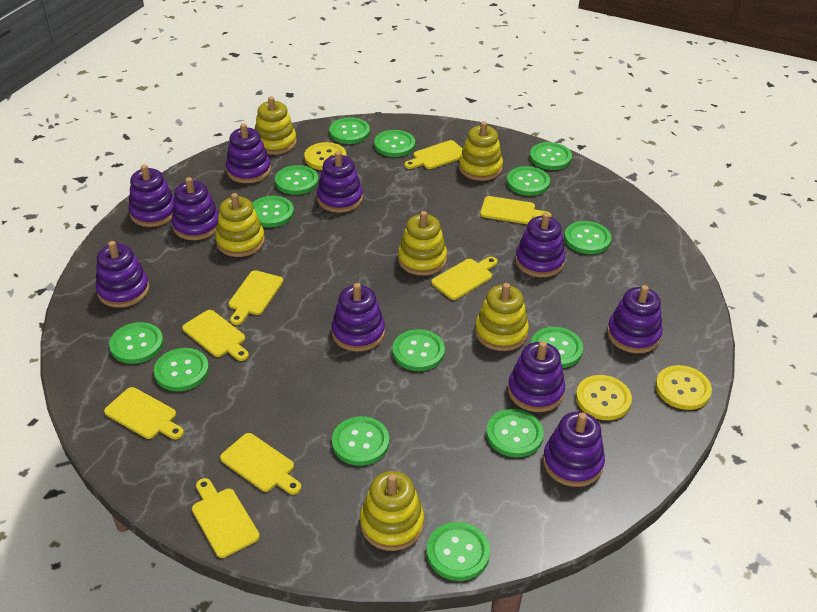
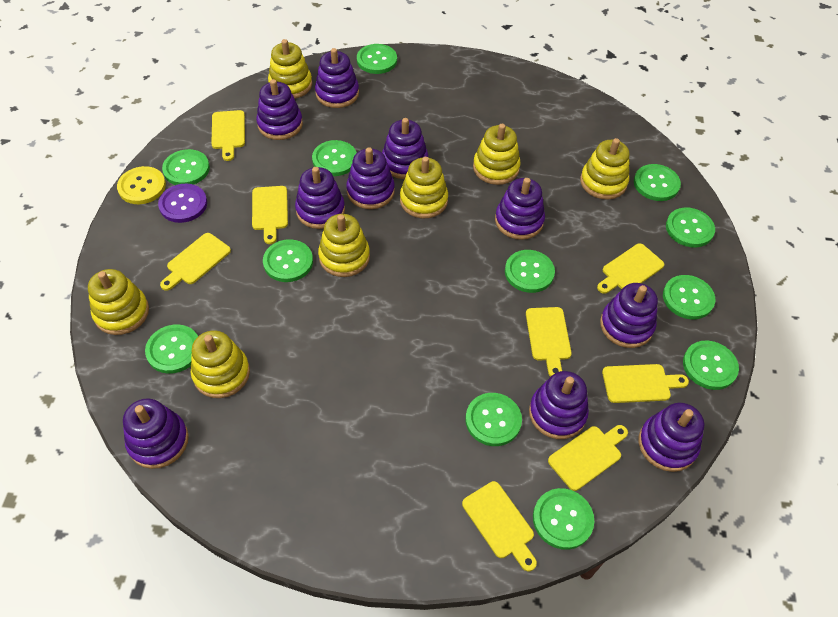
green button: 14 -> 12
purple button: 0 -> 1
yellow button: 3 -> 1
yellow stacking toy: 6 -> 7

